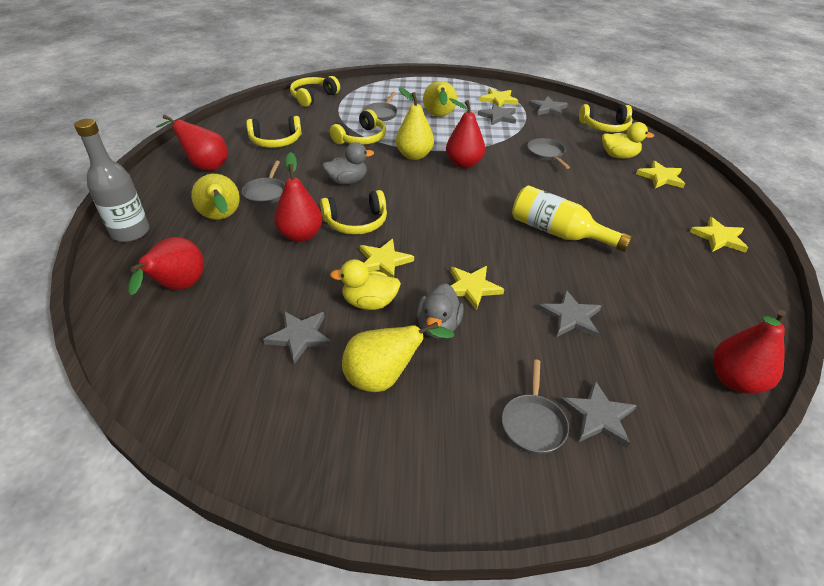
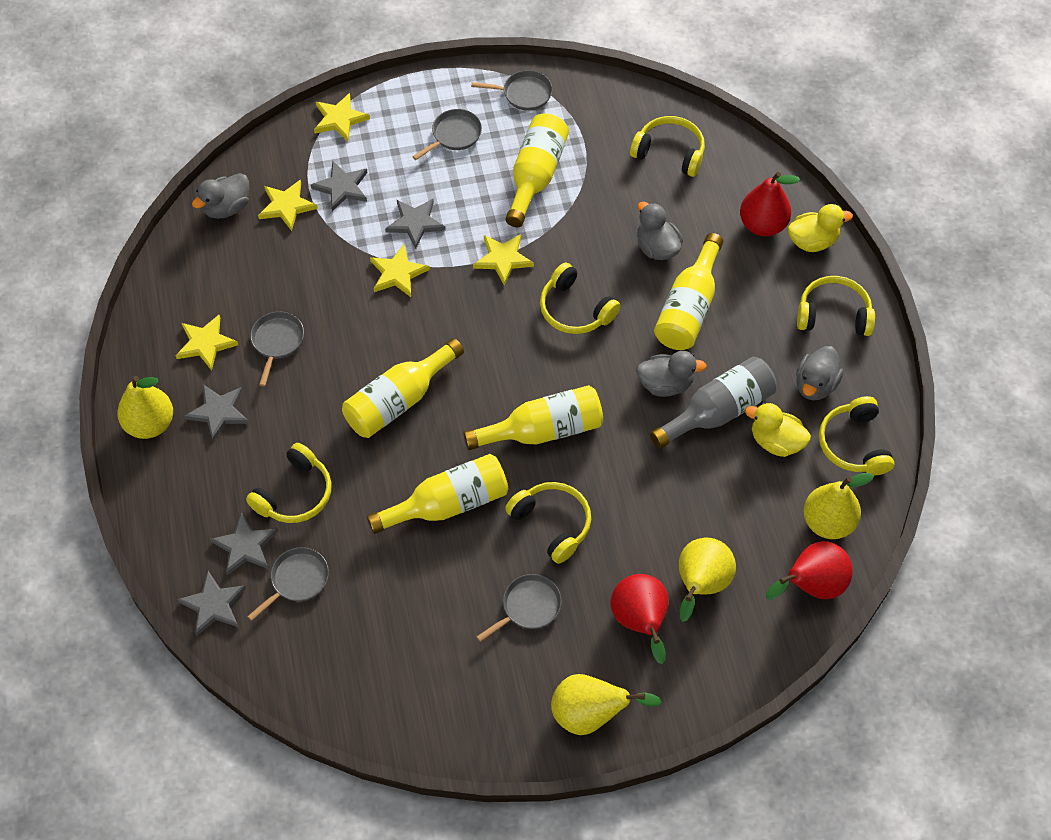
grey duck: 2 -> 4
grey pan: 4 -> 5
red pear: 5 -> 3
yellow bottle: 1 -> 5
yellow headphones: 5 -> 6

